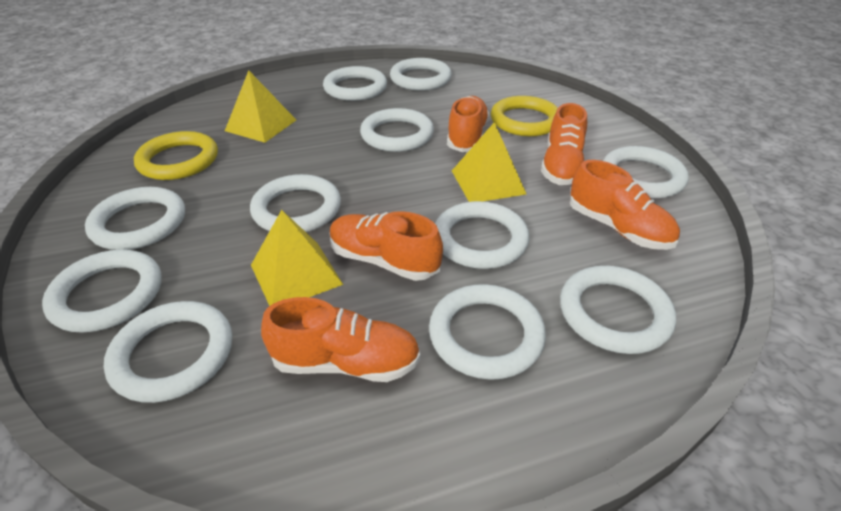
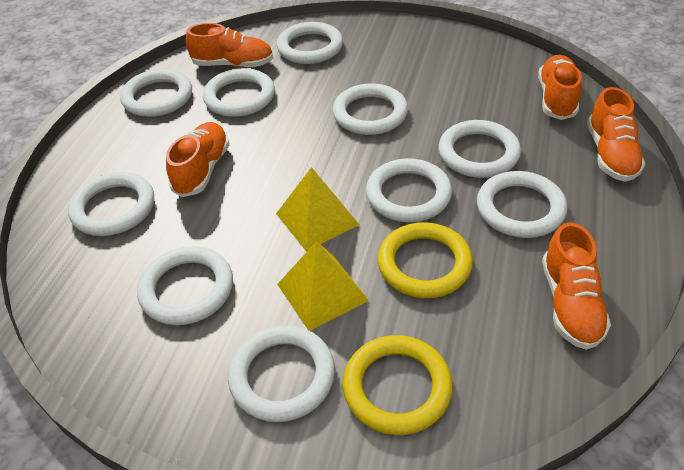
white ring: 11 -> 10
yellow pyramid: 3 -> 2

